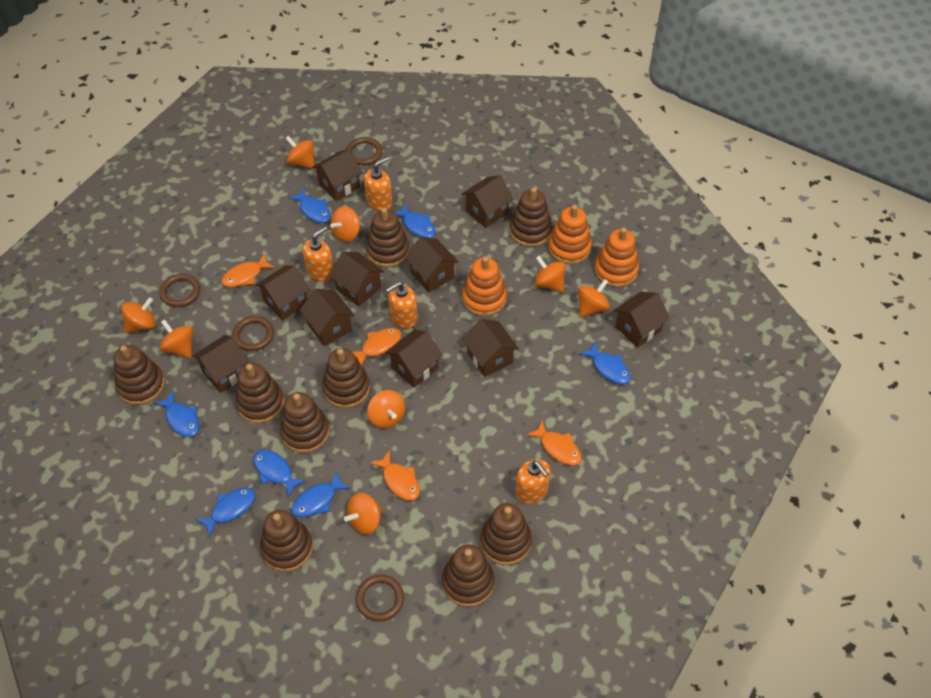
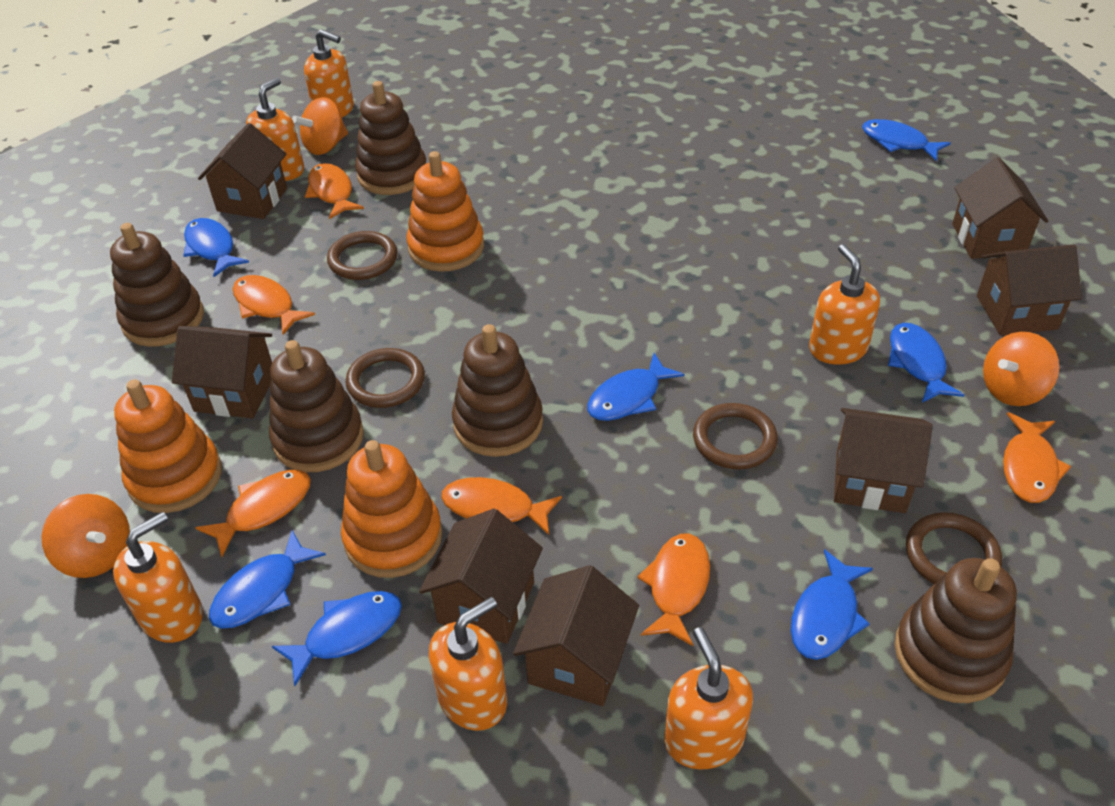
brown house: 10 -> 7
brown stacking toy: 9 -> 5
orange fish: 4 -> 6
orange soap dispenser: 4 -> 6
orange spinning top: 8 -> 3

